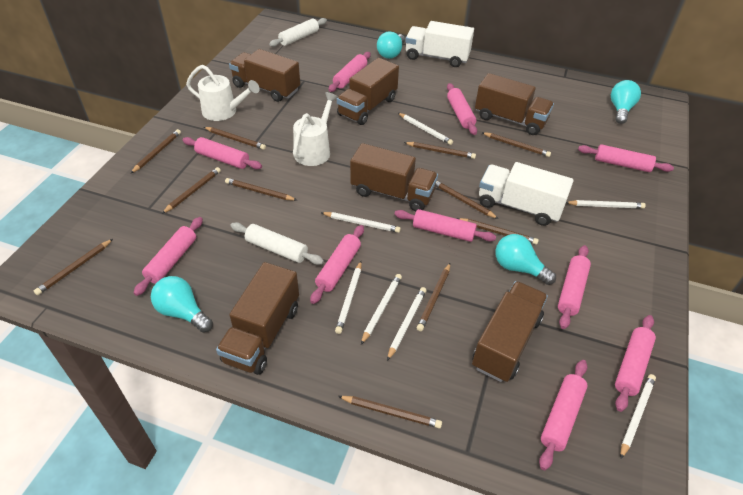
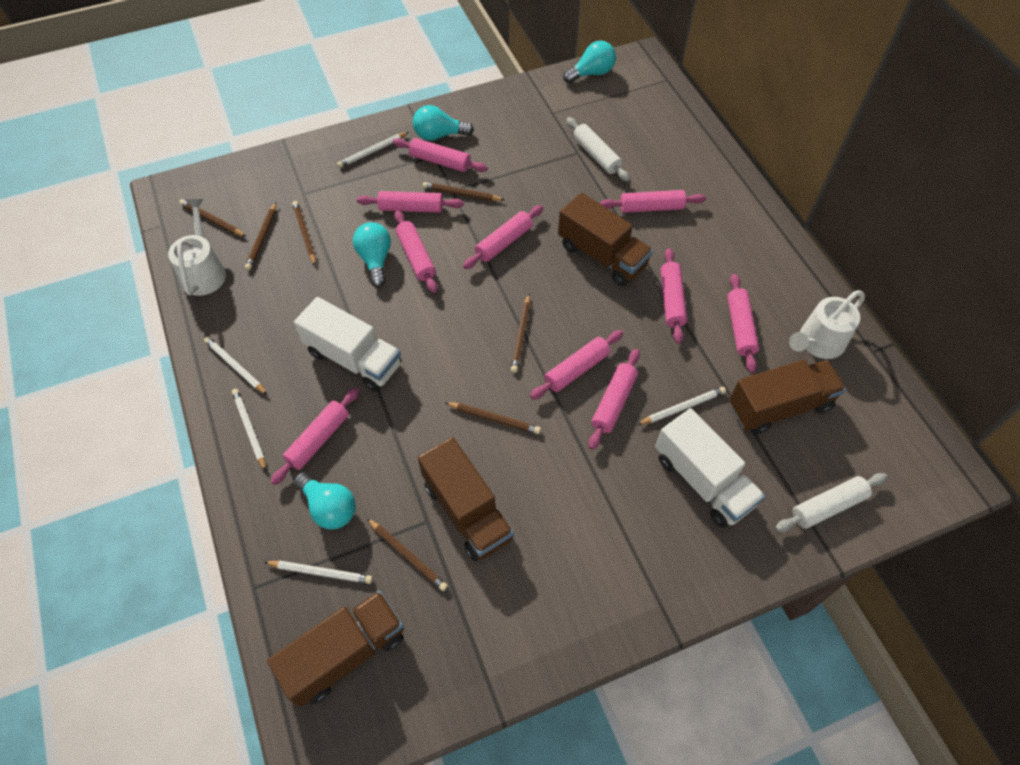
brown pencil: 11 -> 7
brown truck: 6 -> 4
white pencil: 7 -> 5

